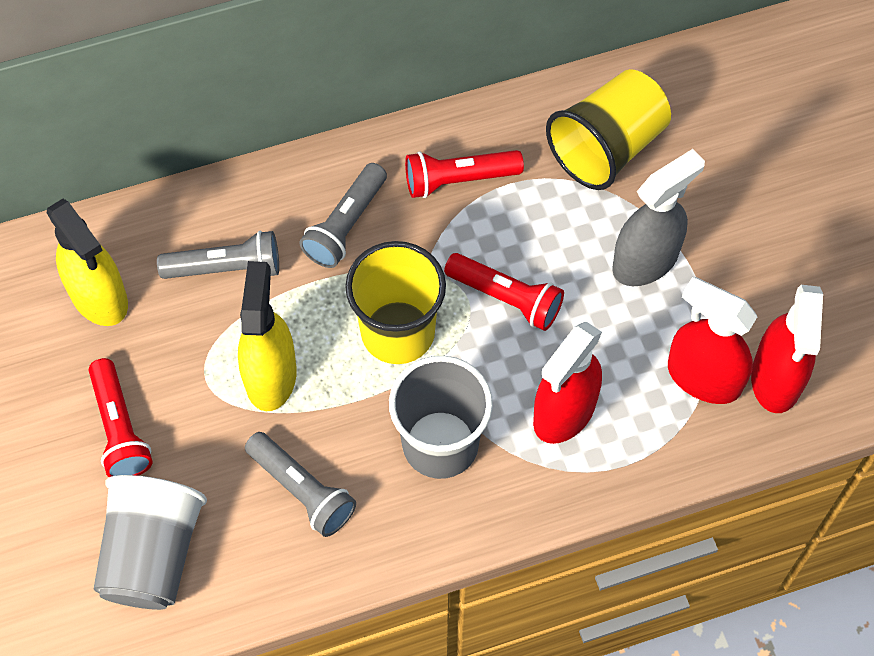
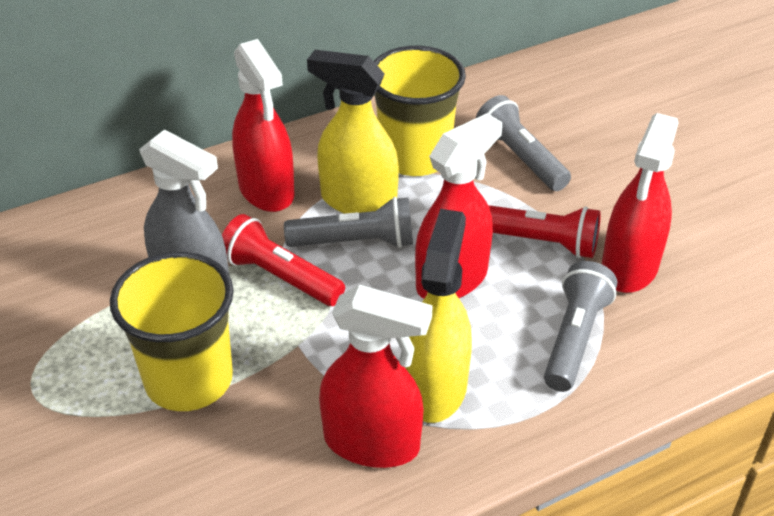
grey cup: 2 -> 0
red flashlight: 3 -> 2
red spray bottle: 3 -> 4

